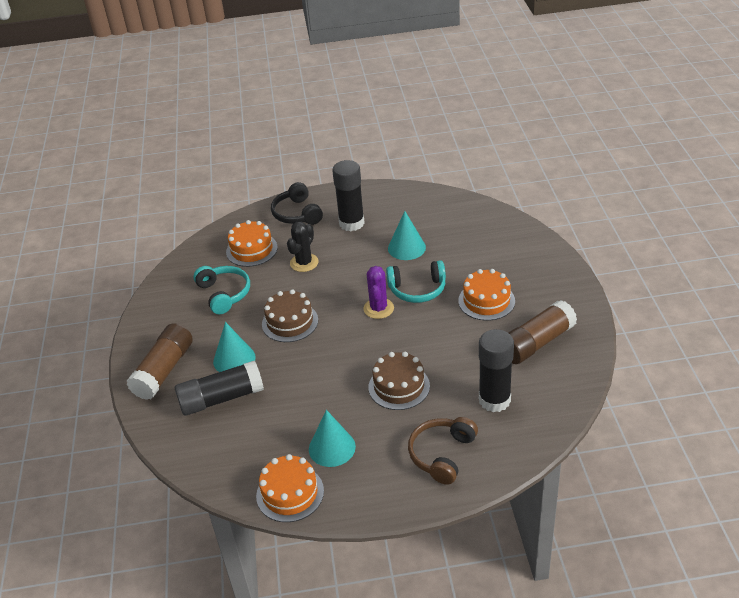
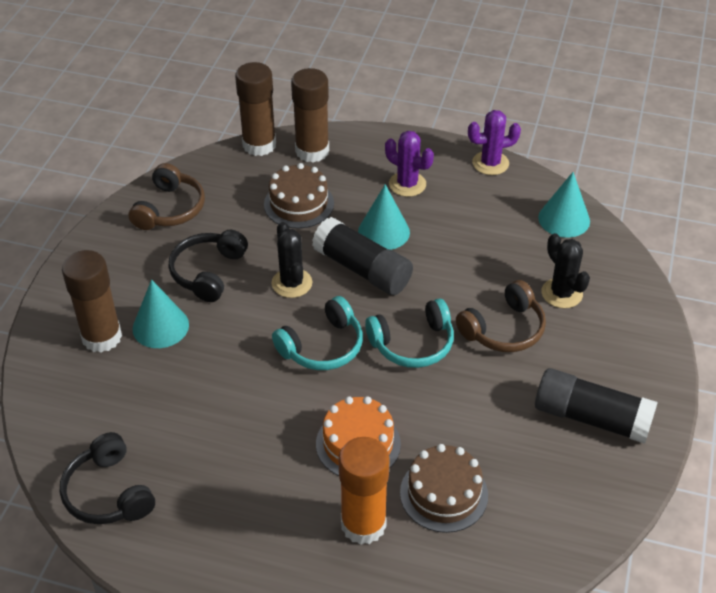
black cactus: 1 -> 2
black glue stick: 3 -> 2
black headphones: 1 -> 2
brown glue stick: 2 -> 3
brown headphones: 1 -> 2
orange cake: 3 -> 1
orange glue stick: 0 -> 1
purple cactus: 1 -> 2

